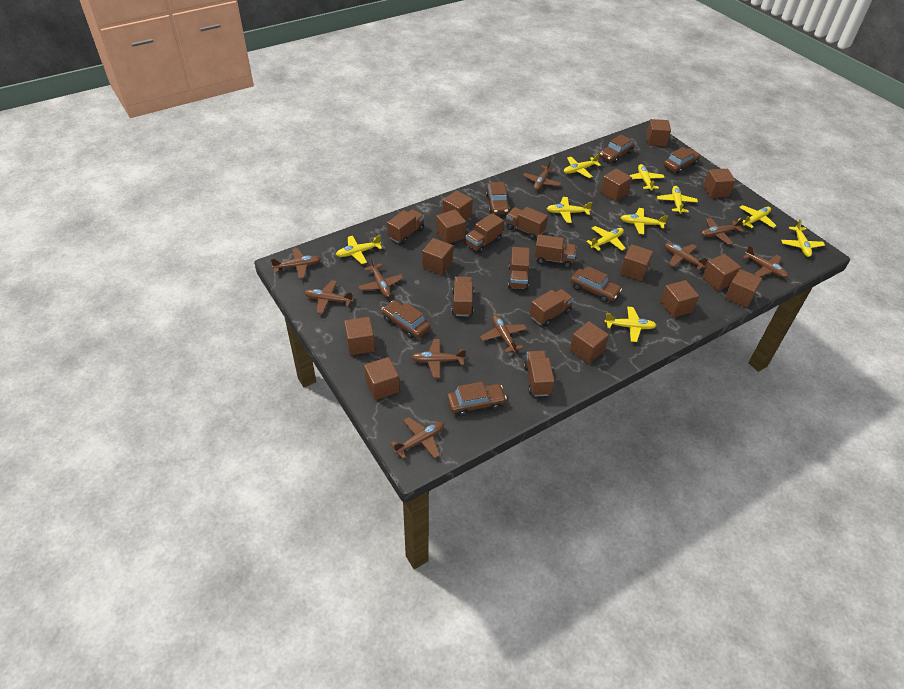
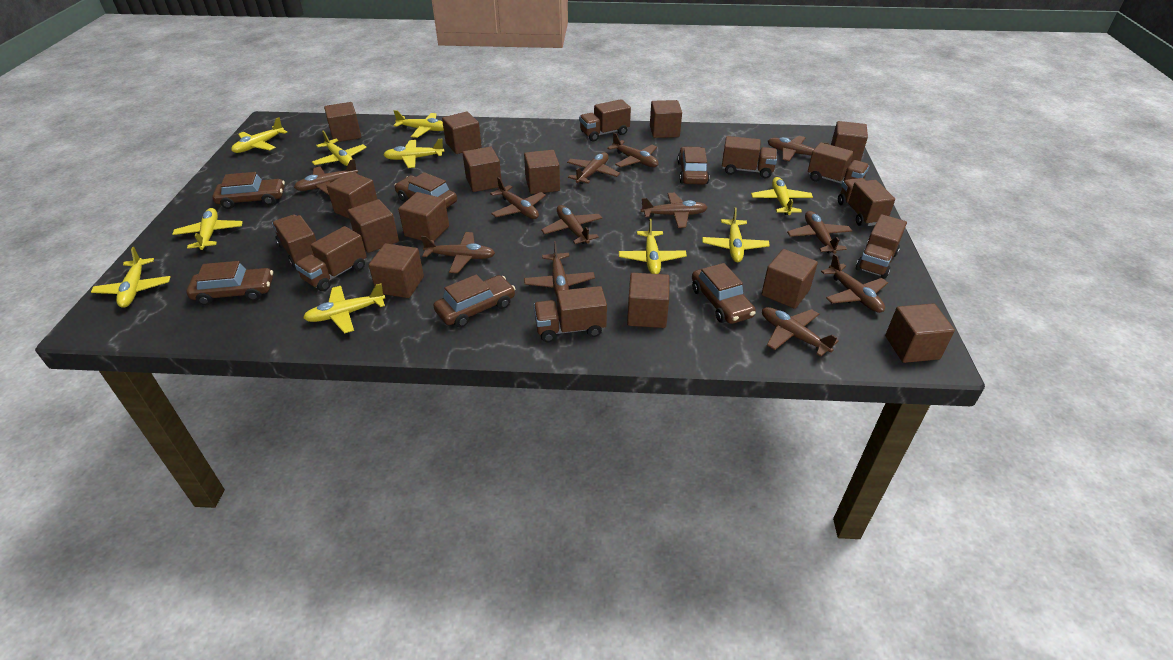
brown plane: 10 -> 12

